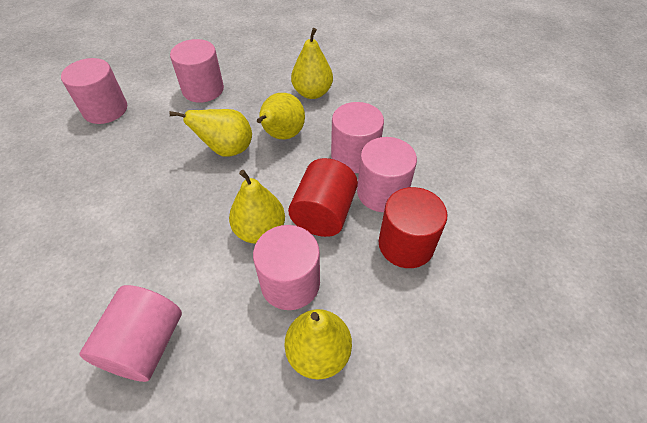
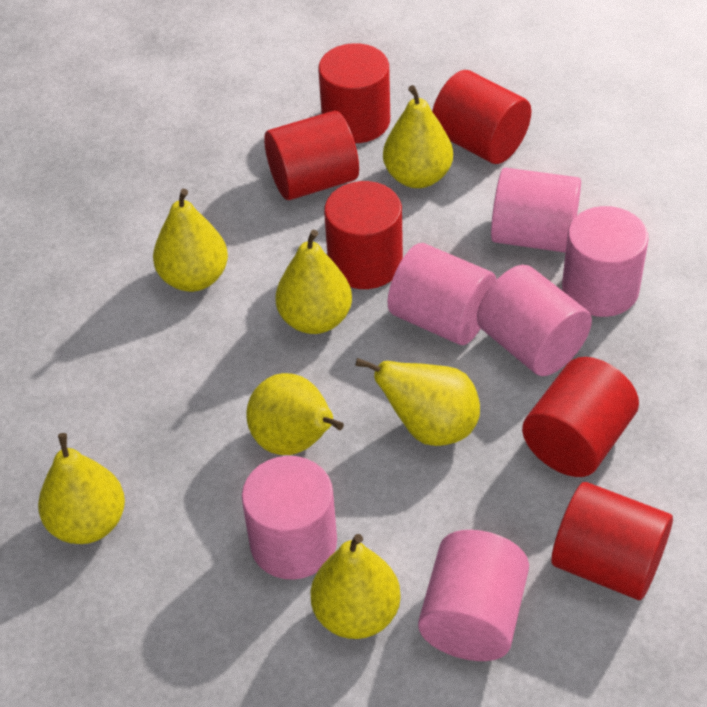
red cylinder: 2 -> 6
yellow pear: 5 -> 7

